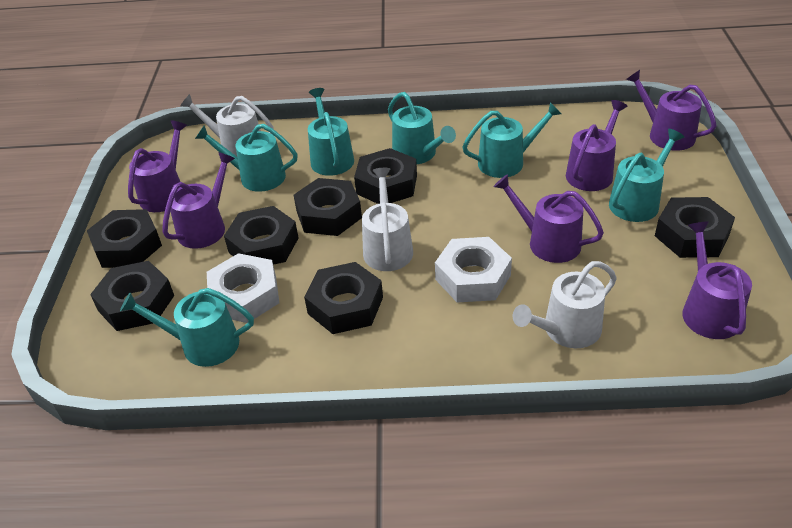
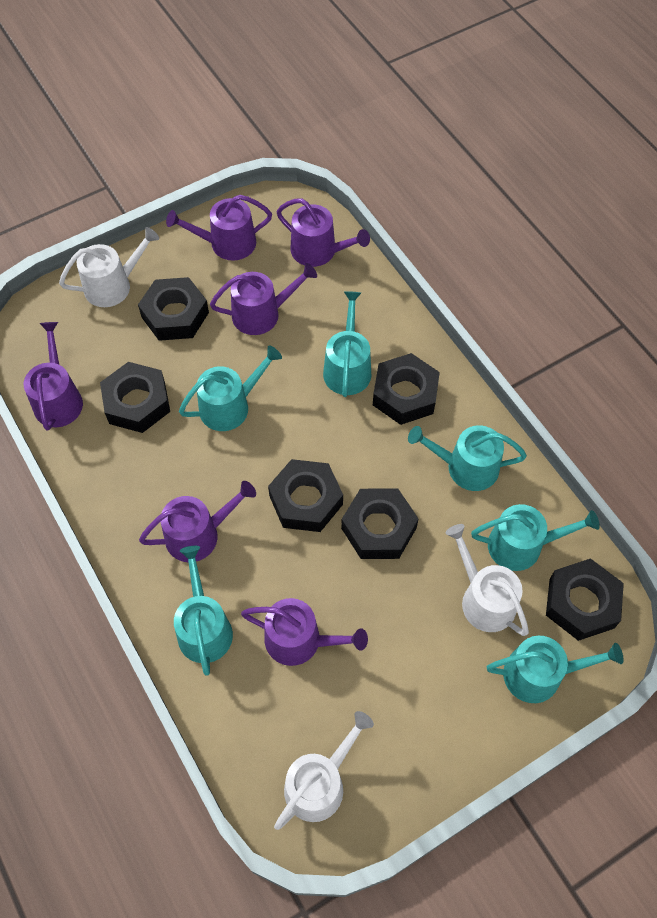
black nut: 7 -> 6
white nut: 2 -> 0

